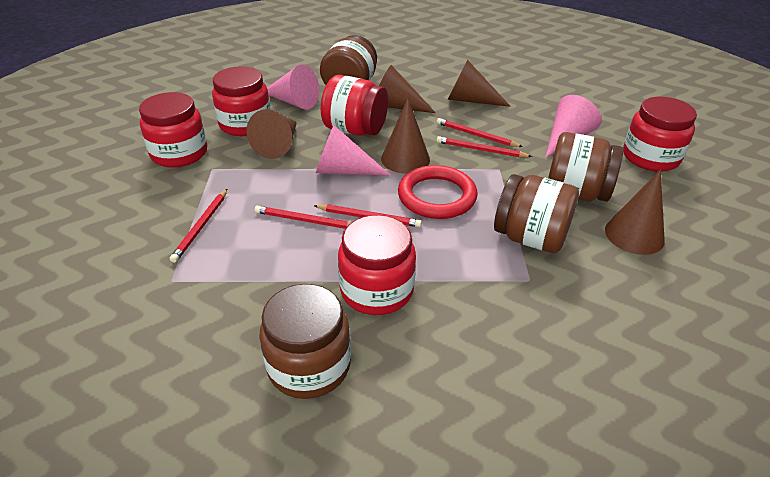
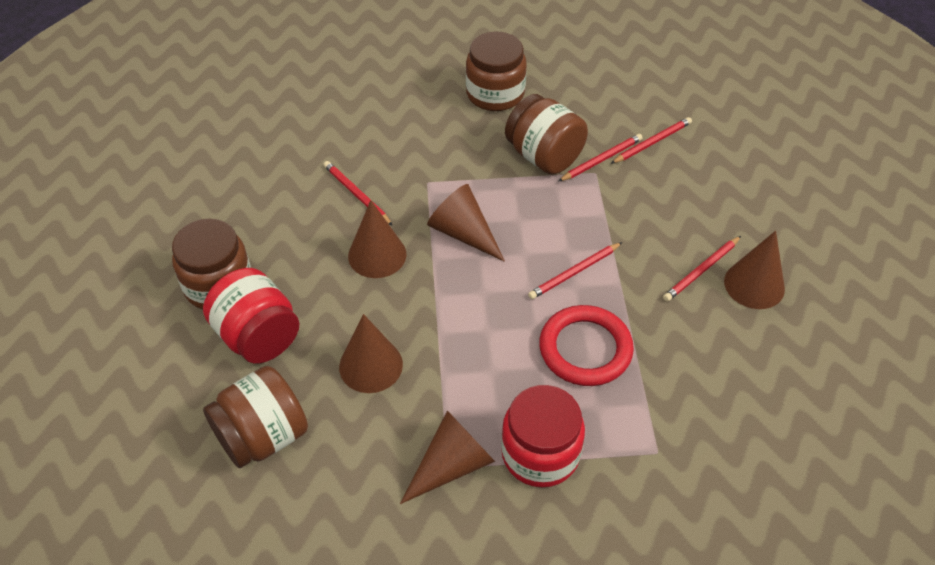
pink cone: 3 -> 0
red jar: 5 -> 2

